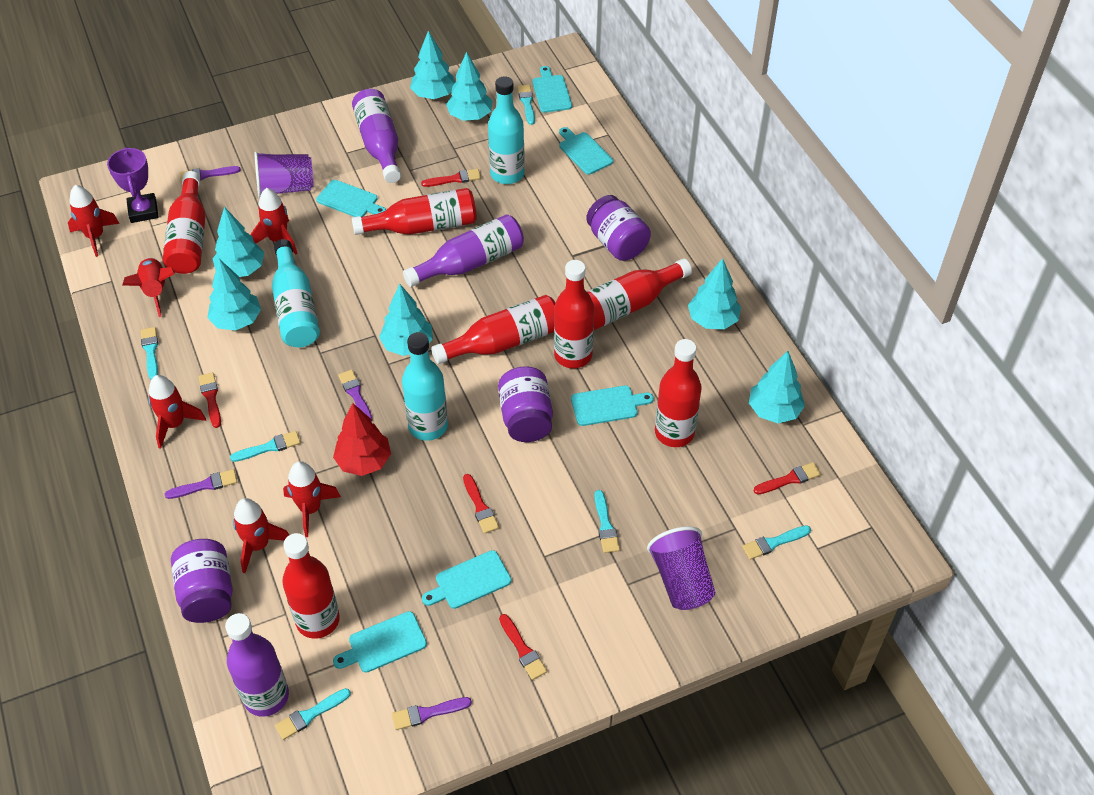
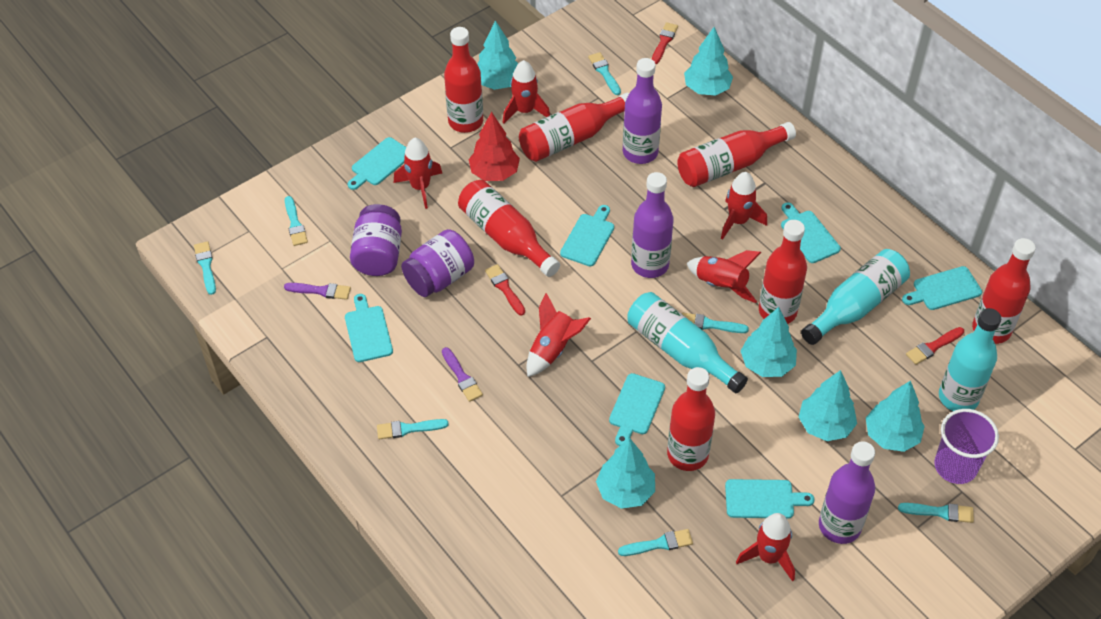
purple brush: 4 -> 2
purple cup: 2 -> 1
purple jar: 3 -> 2
purple trophy: 1 -> 0
red brush: 5 -> 3
turquoise brush: 6 -> 7
turquoise cutting board: 6 -> 7
turquoise tree: 7 -> 6

